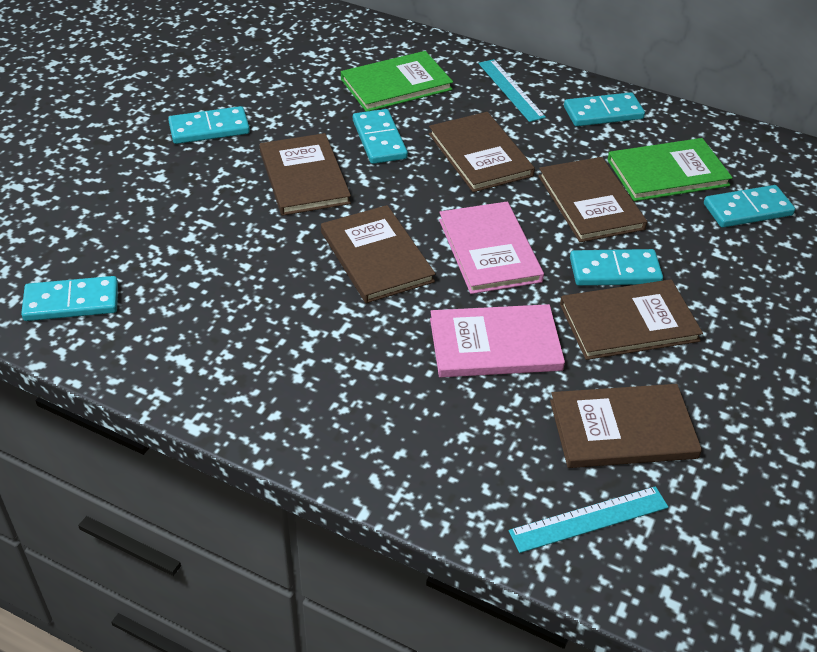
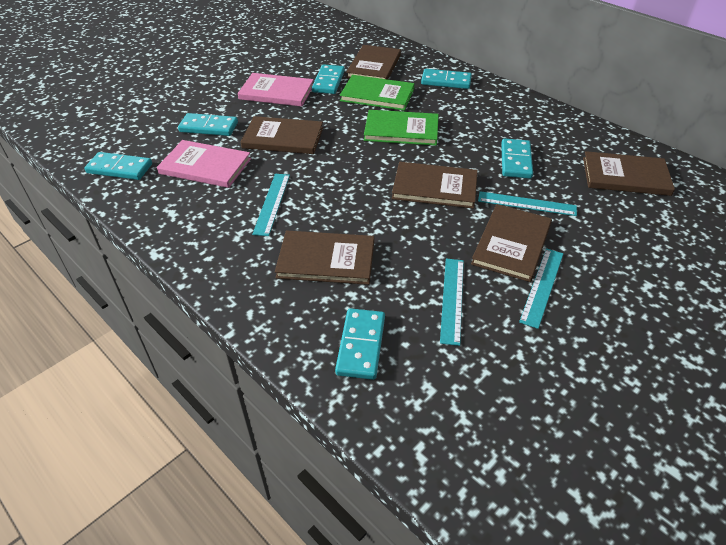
turquoise ruler: 2 -> 4

